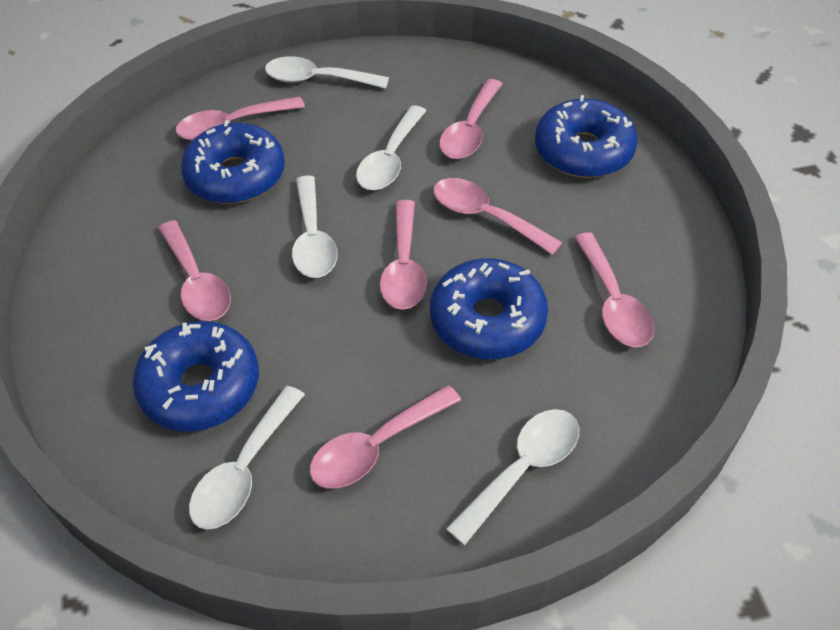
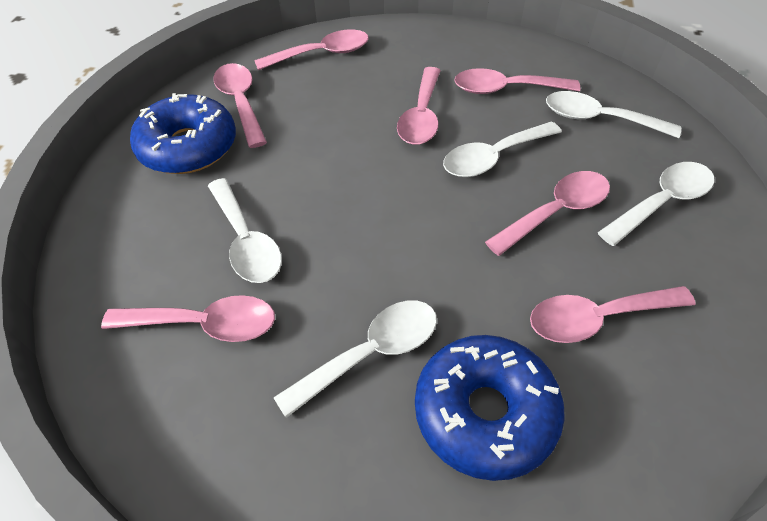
blue donut: 4 -> 2

